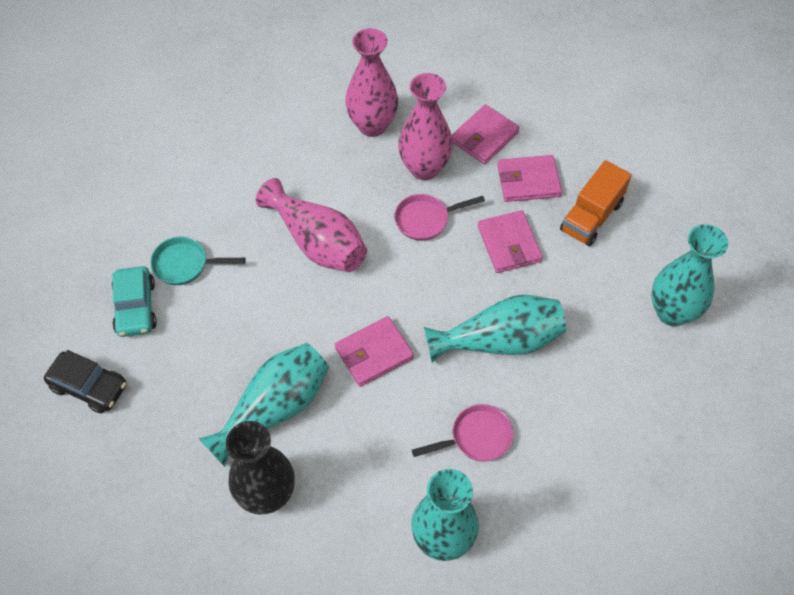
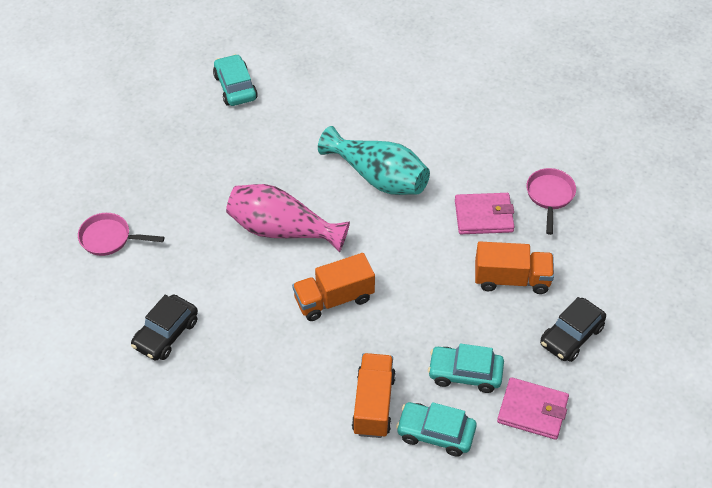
black car: 1 -> 2
black vase: 1 -> 0
orange truck: 1 -> 3
pink vase: 3 -> 1
pink wallet: 4 -> 2
turquoise car: 1 -> 3
turquoise pan: 1 -> 0
turquoise vase: 4 -> 1

